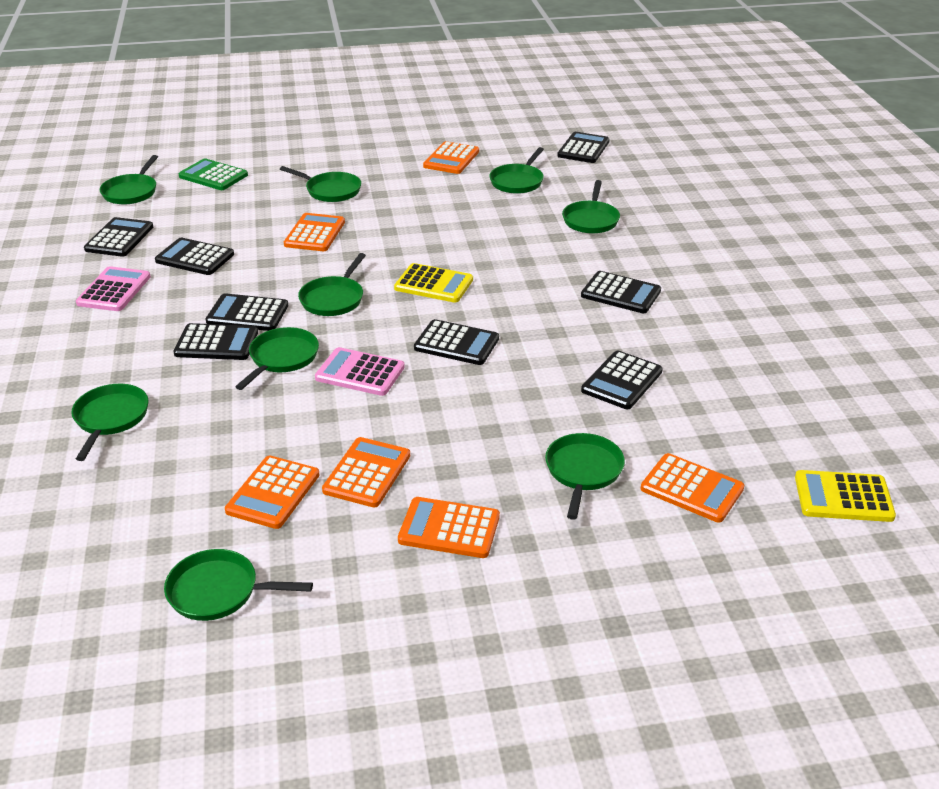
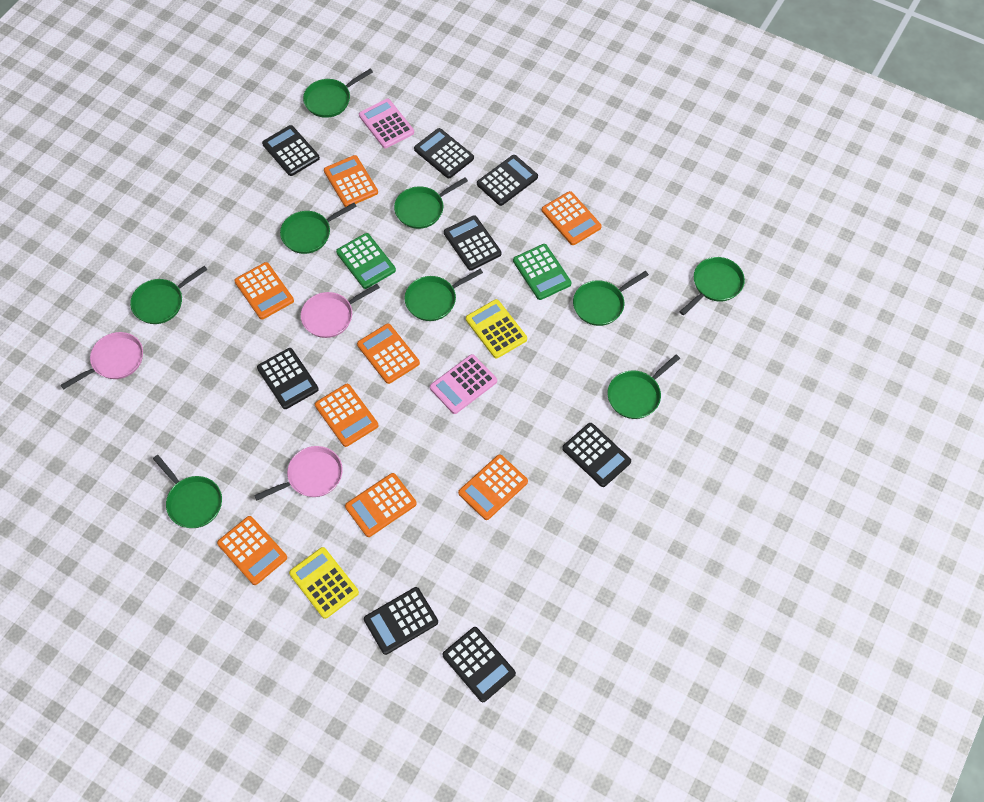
green calculator: 1 -> 2
orange calculator: 6 -> 8
pink pan: 0 -> 3

